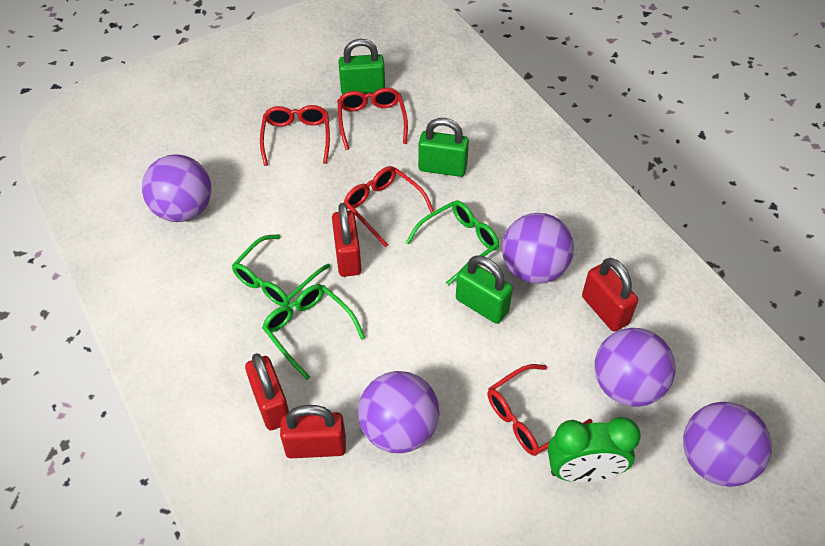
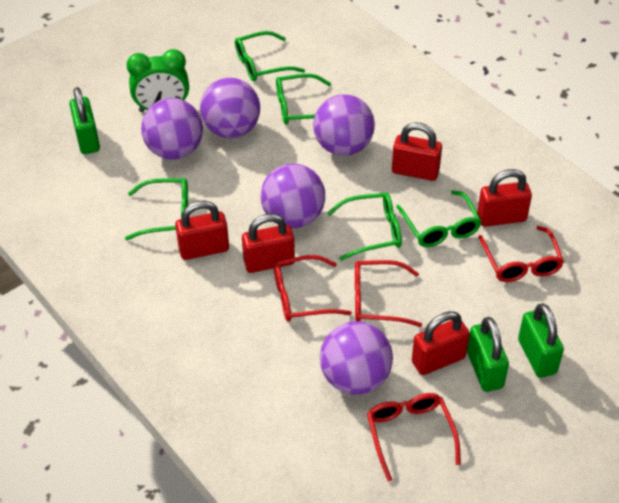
green glasses: 3 -> 5
red padlock: 4 -> 5

